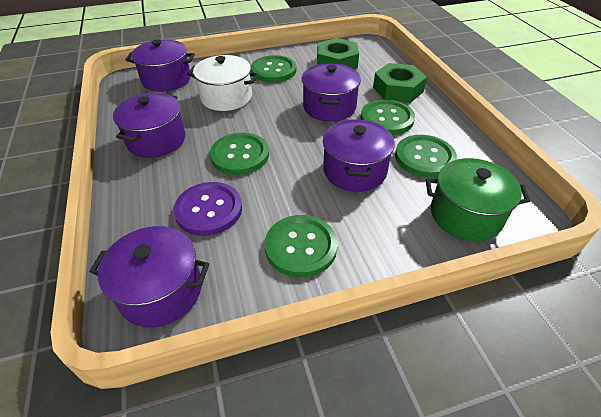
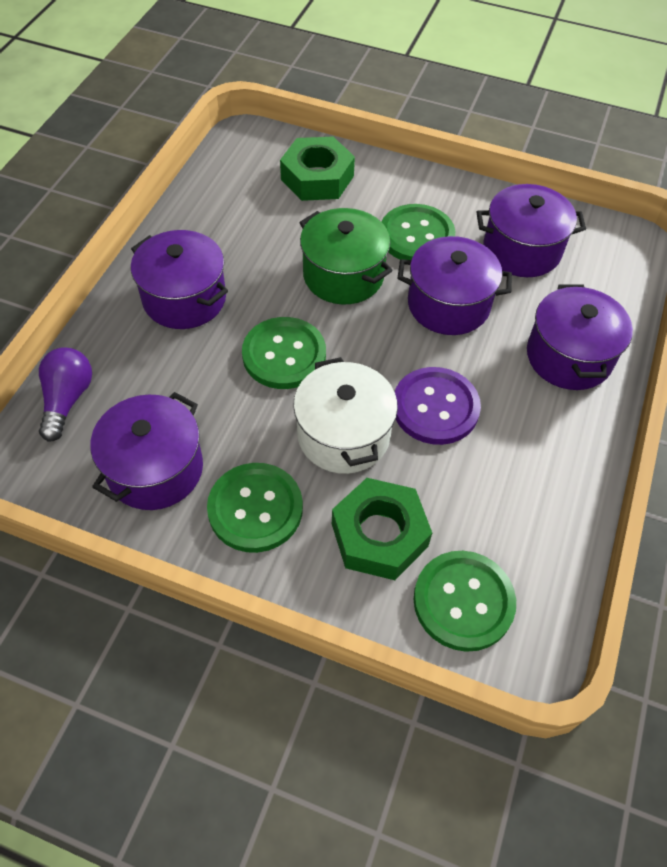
green button: 5 -> 4
purple light bulb: 0 -> 1

